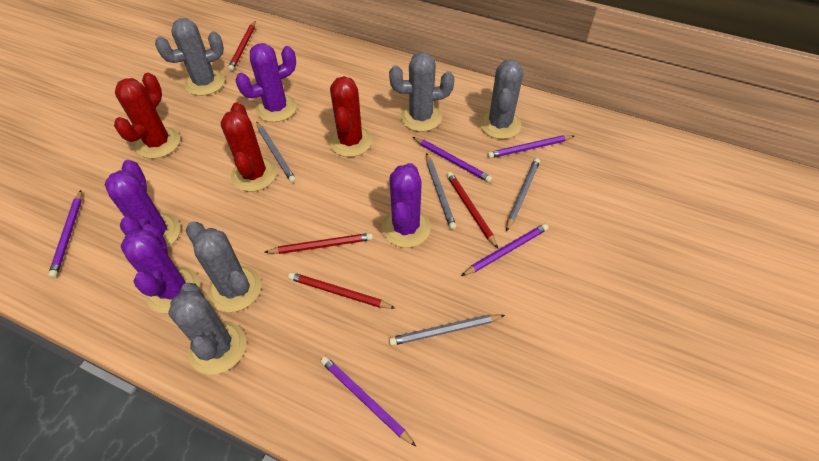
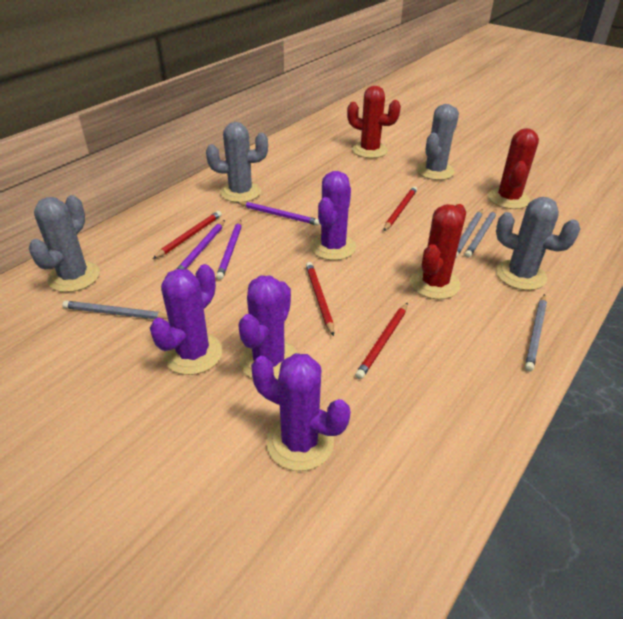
grey cactus: 5 -> 4
purple pencil: 5 -> 3

